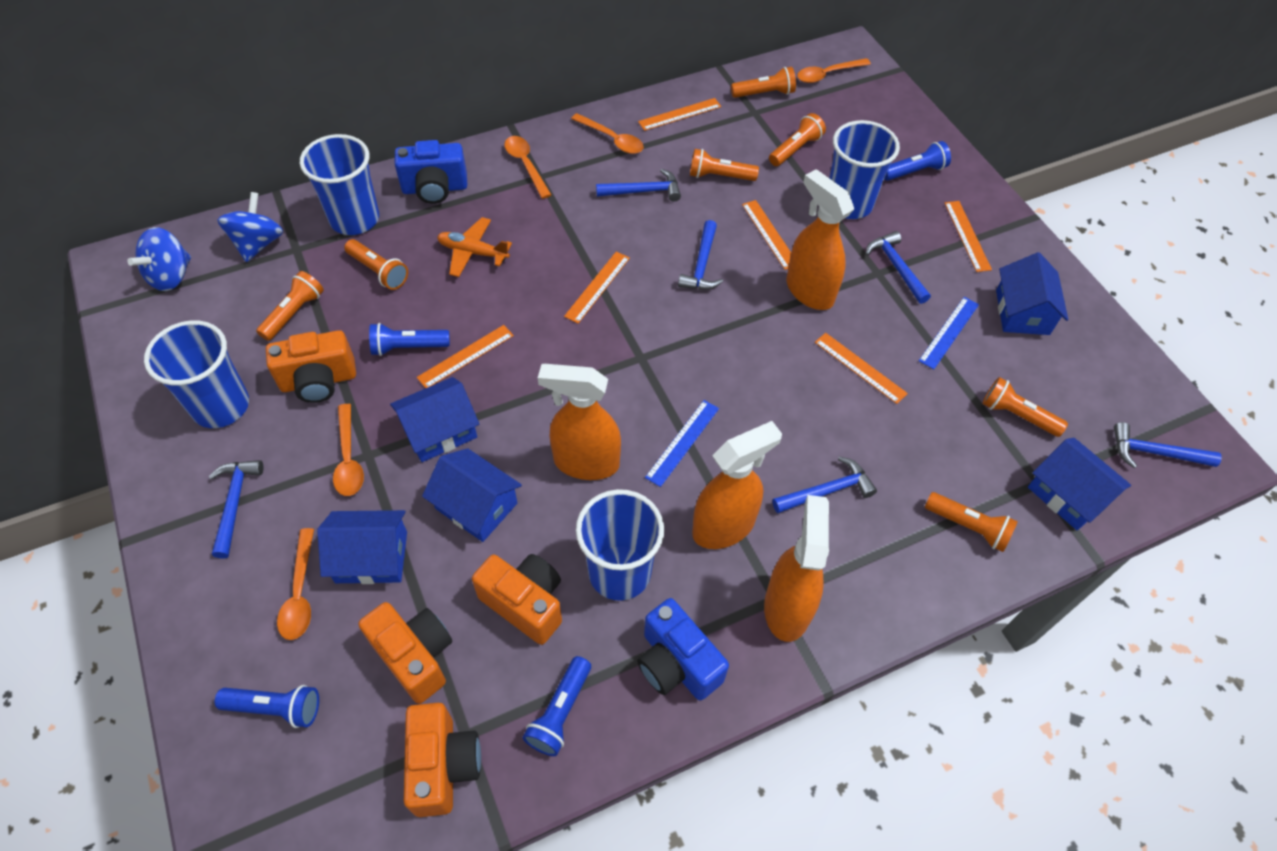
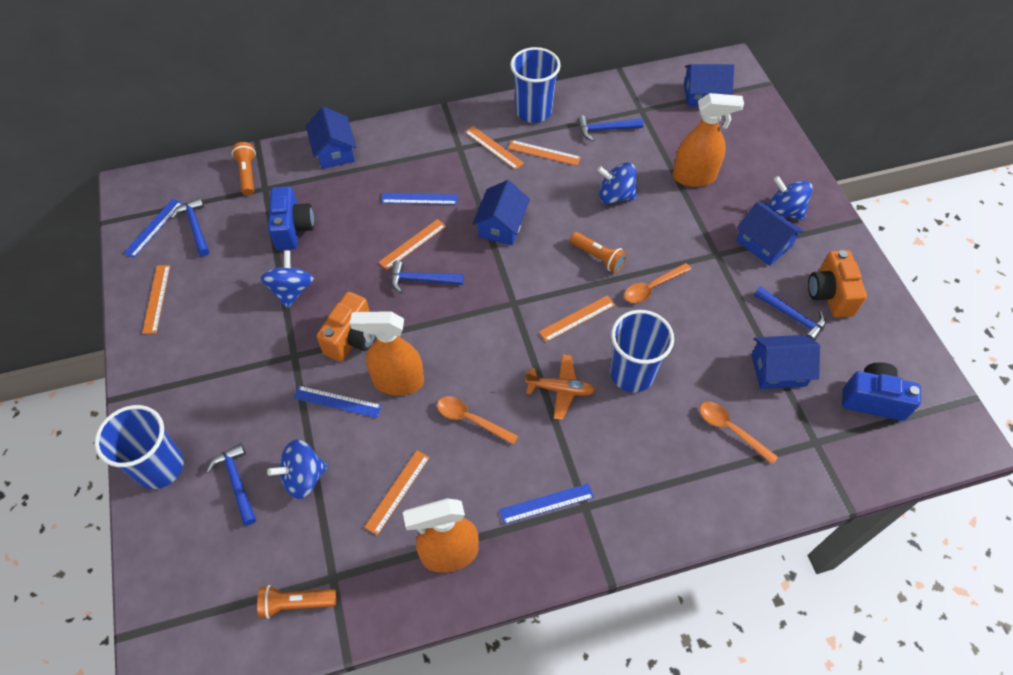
blue cup: 4 -> 3
blue flashlight: 4 -> 0
blue hammer: 6 -> 5
blue ruler: 2 -> 4
blue spinning top: 2 -> 4
orange camera: 4 -> 2
orange flashlight: 7 -> 3
orange spoon: 5 -> 3
orange spray bottle: 4 -> 3

